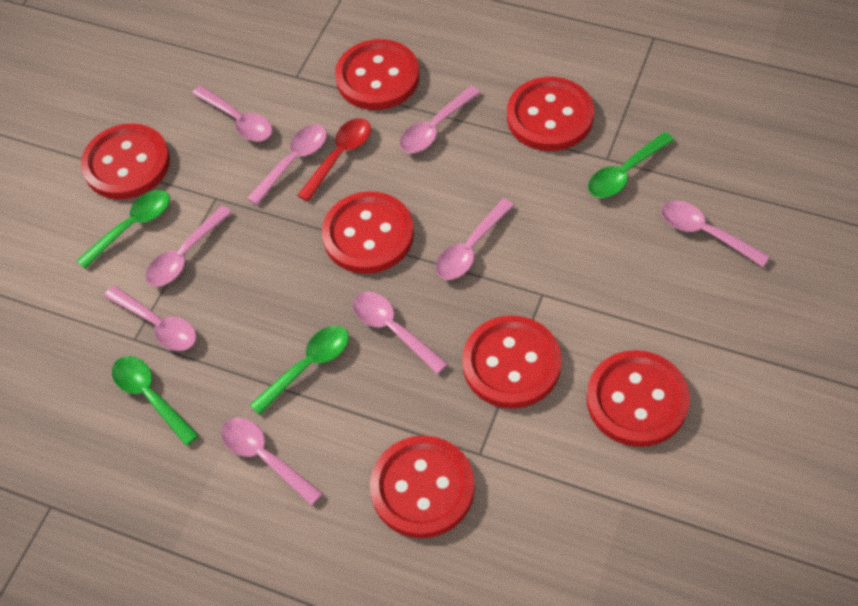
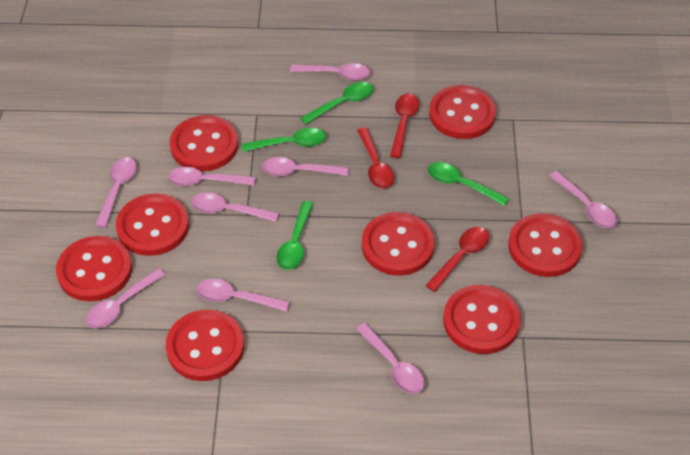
red button: 7 -> 8
red spoon: 1 -> 3

